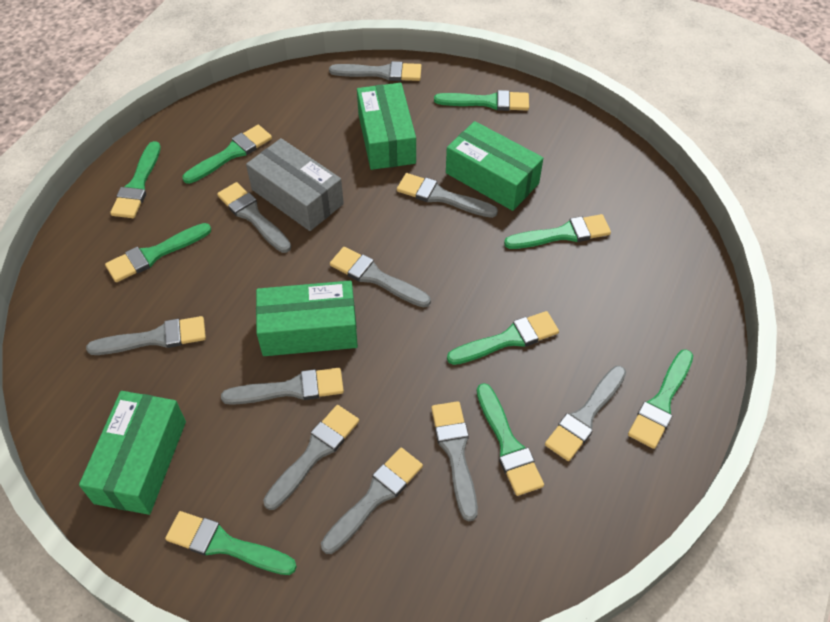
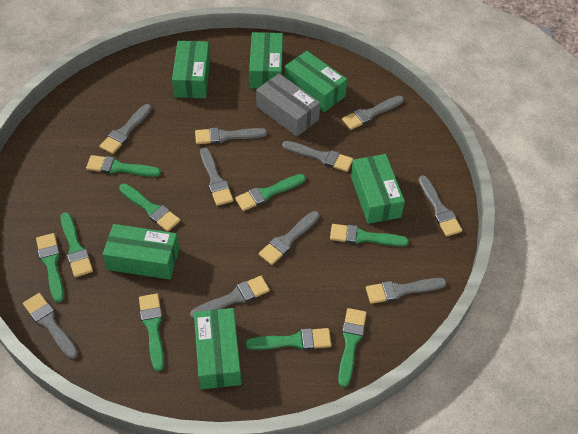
green box: 4 -> 6

